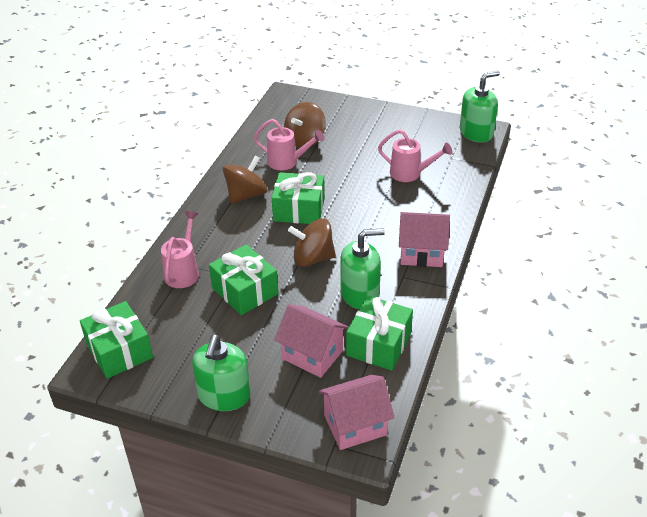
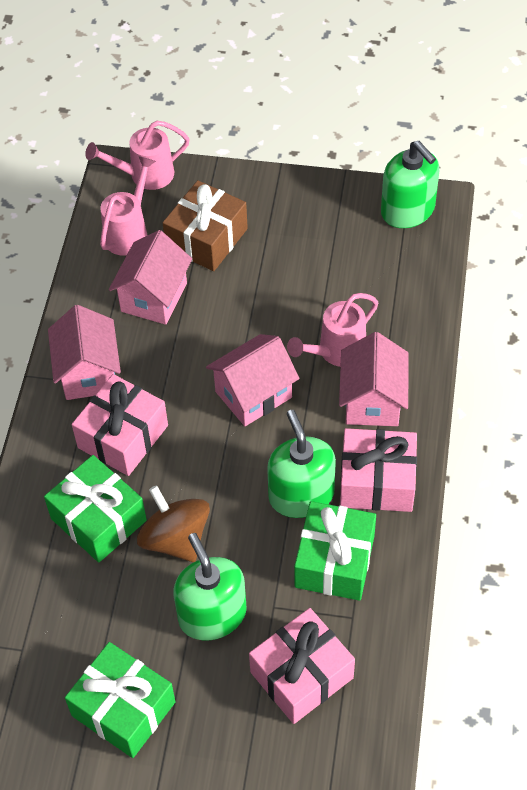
brown gift: 0 -> 1
brown spinning top: 3 -> 1
green gift: 4 -> 3
pink gift: 0 -> 3
pink house: 3 -> 4

